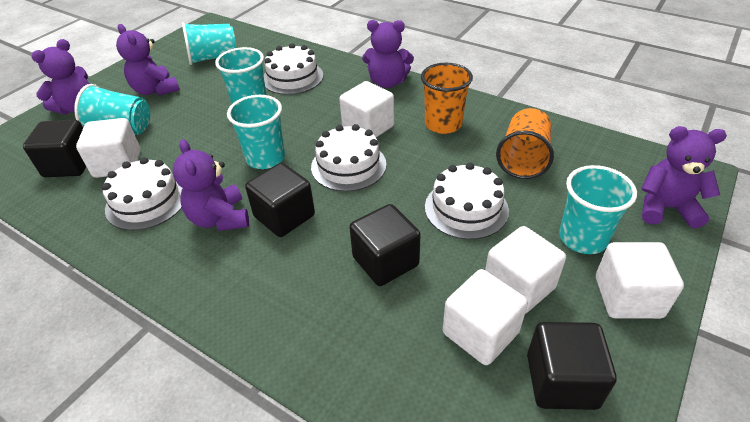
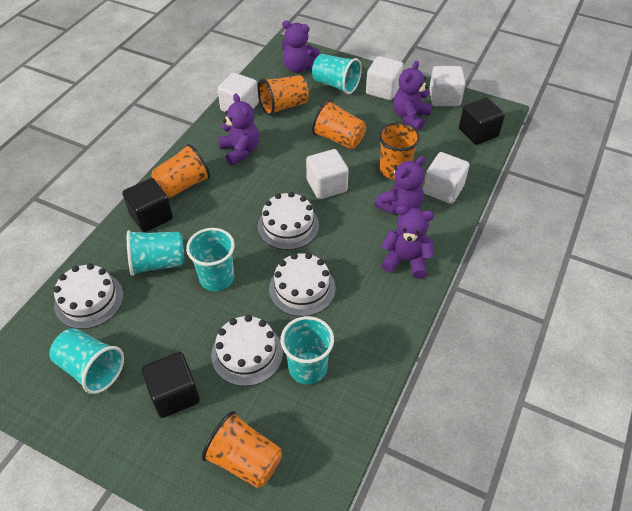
black cube: 4 -> 3
orange cup: 2 -> 5

